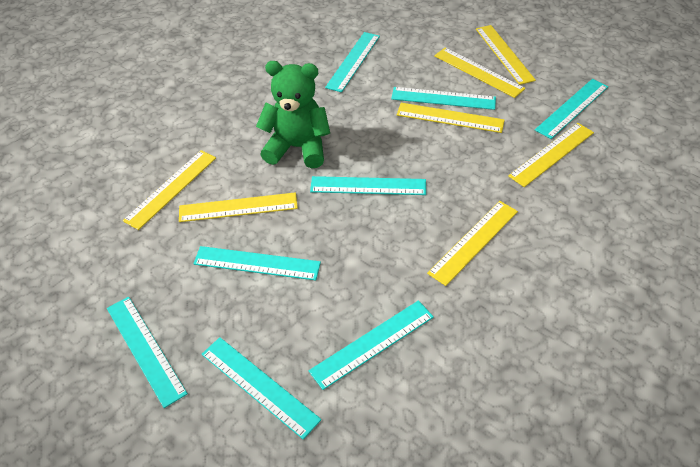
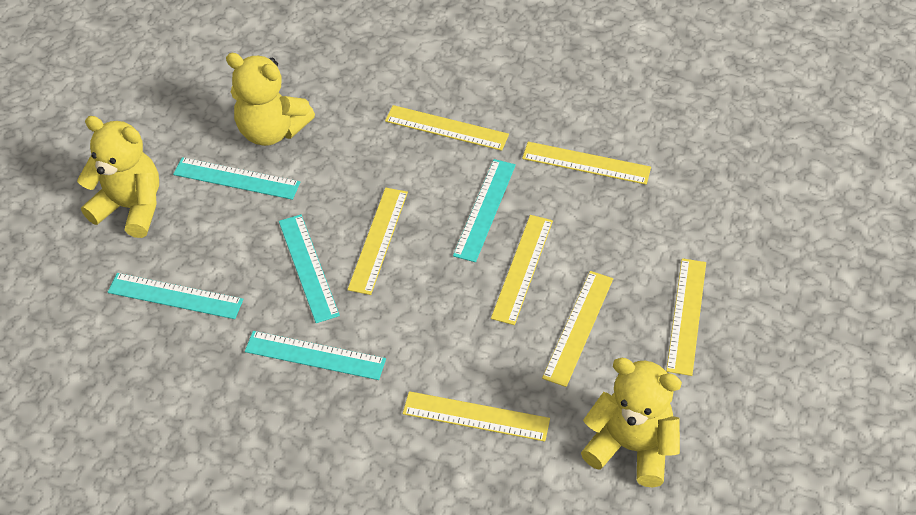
green teddy bear: 1 -> 0
turquoise ruler: 8 -> 5
yellow teddy bear: 0 -> 3

